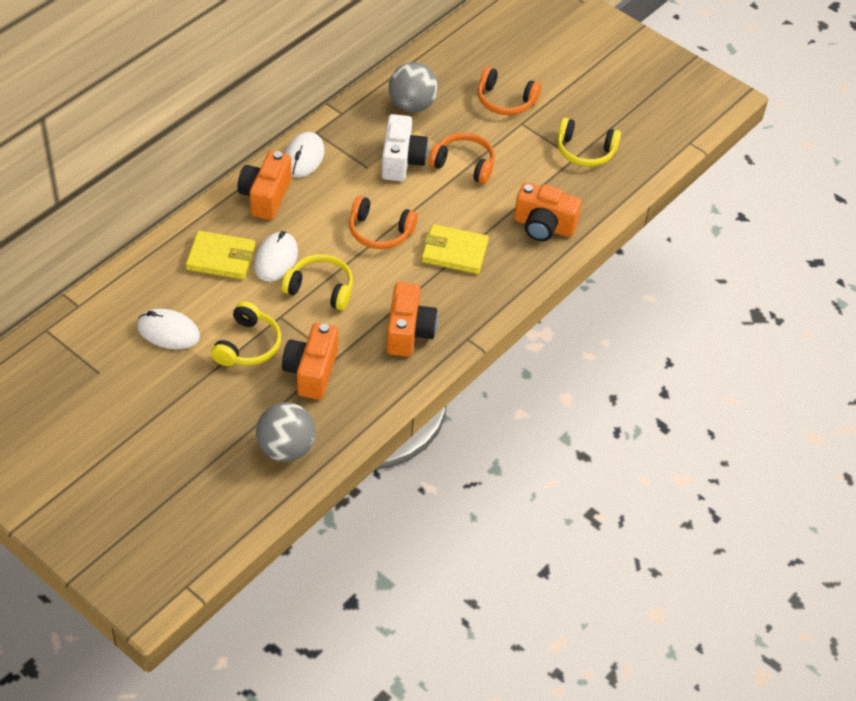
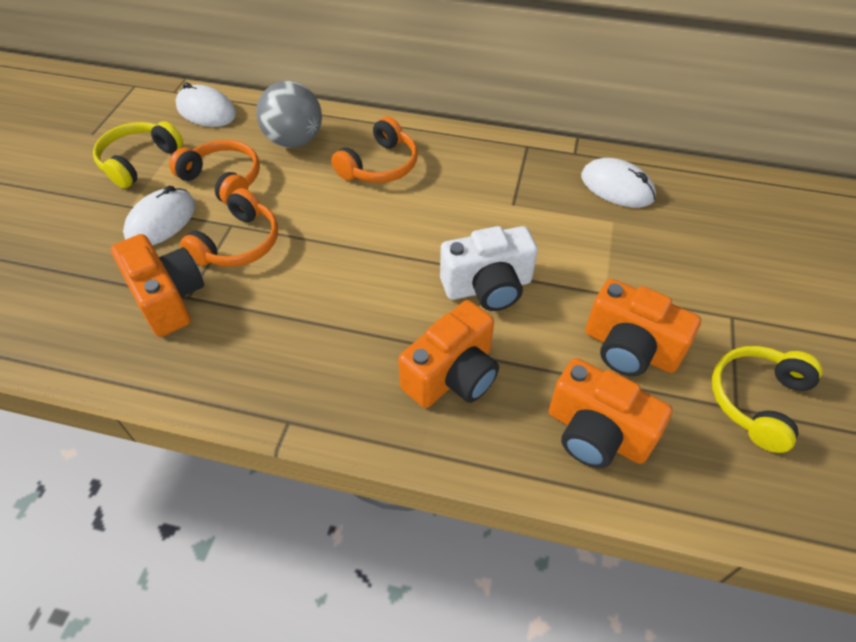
grey ball: 2 -> 1
yellow headphones: 3 -> 2
yellow wallet: 2 -> 0

